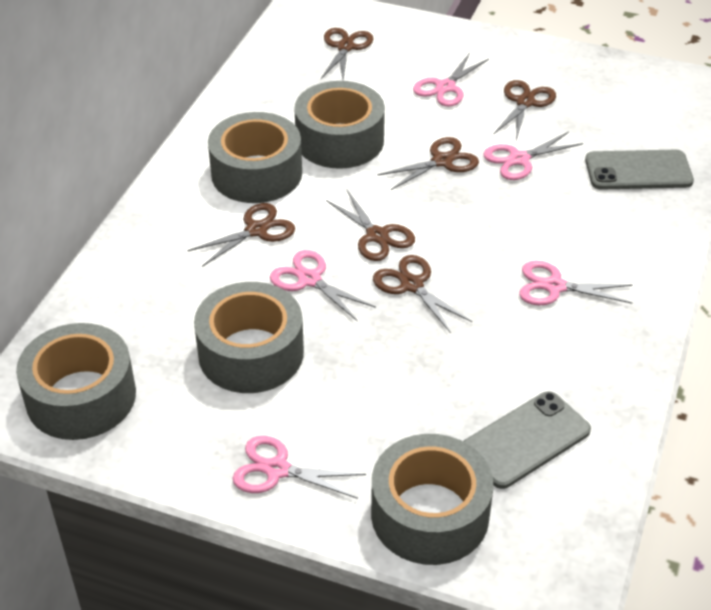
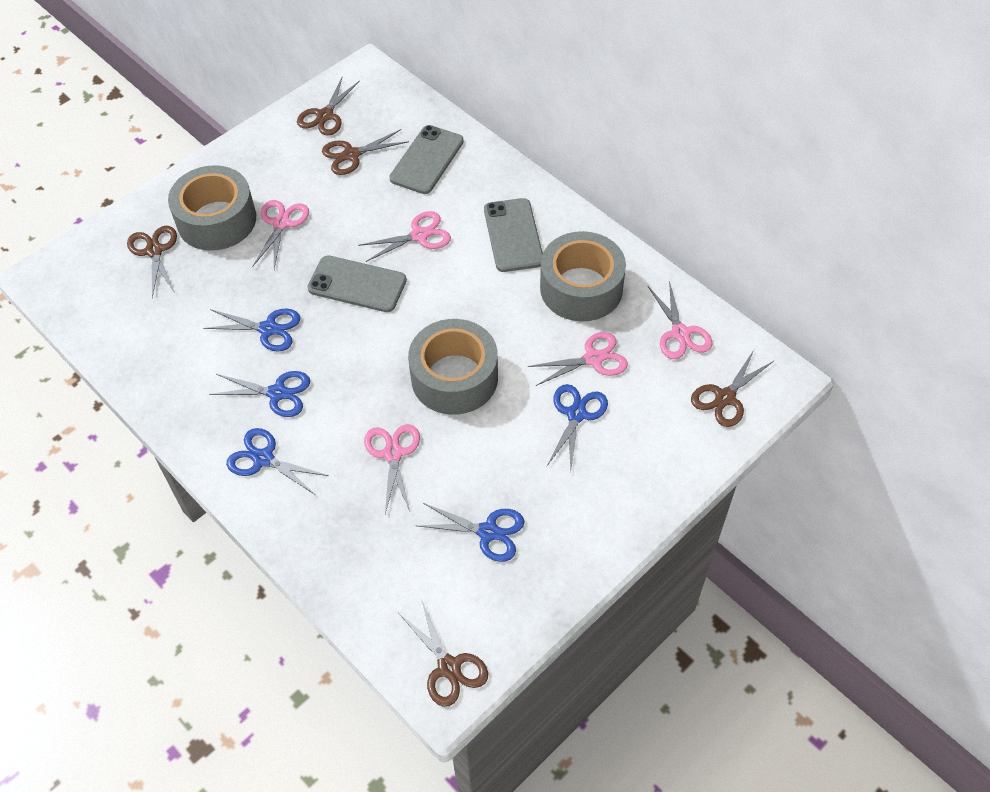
blue scissors: 0 -> 5
brown scissors: 6 -> 5
grey phone: 2 -> 3
grey tape: 5 -> 3

